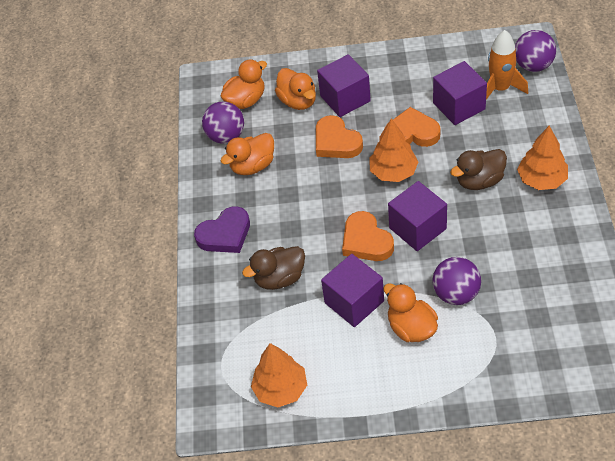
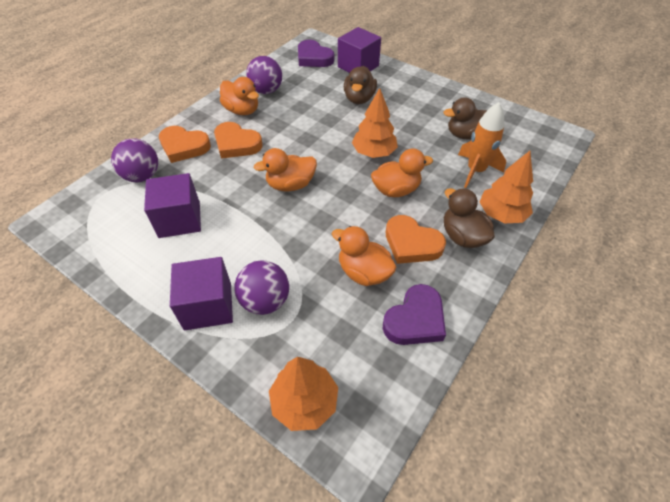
brown duck: 2 -> 3
purple cube: 4 -> 3
purple heart: 1 -> 2

